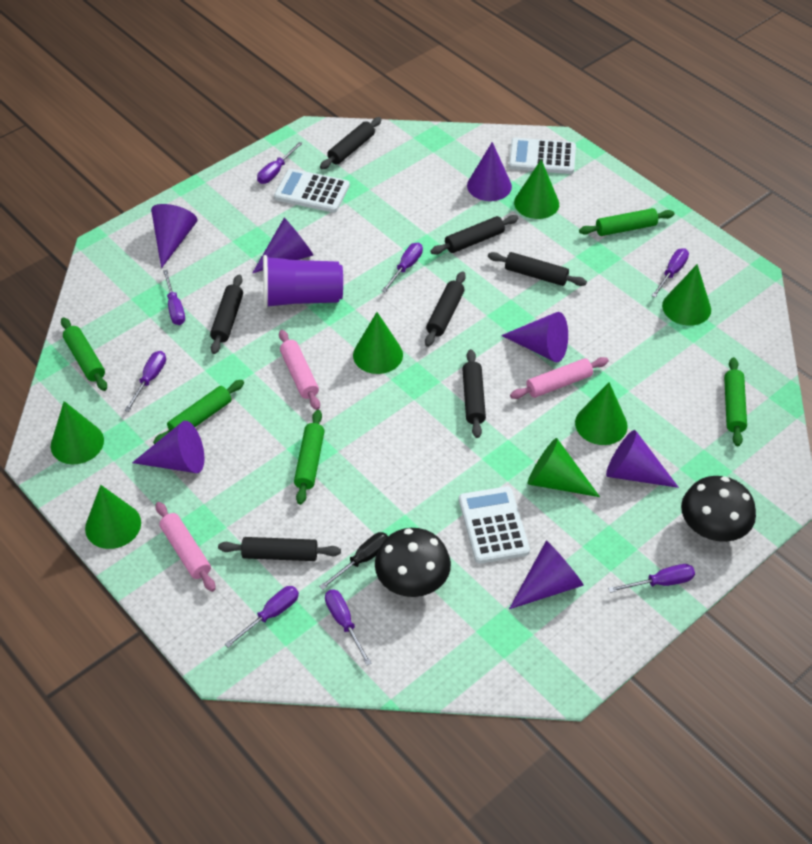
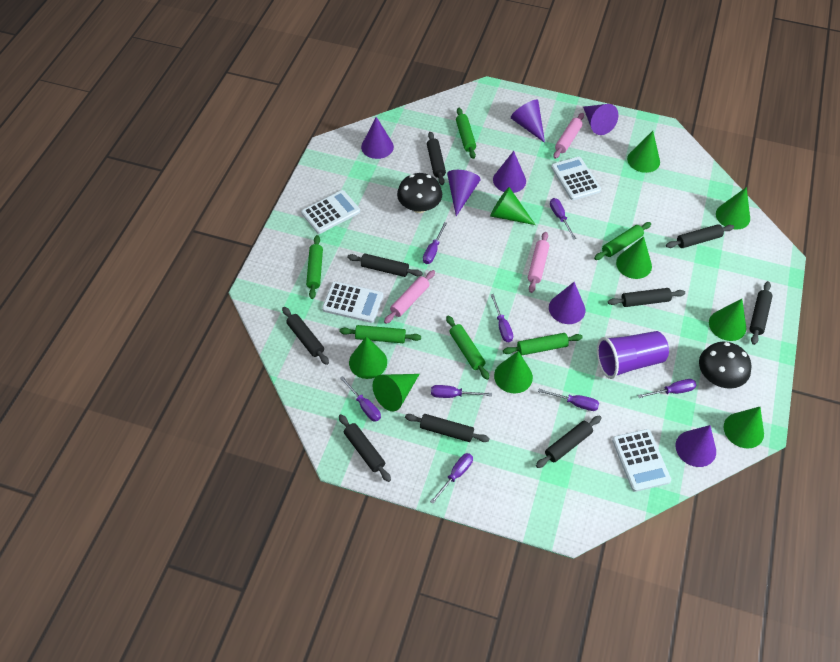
black rolling pin: 7 -> 9
black screwdriver: 1 -> 0
green cone: 7 -> 9
green rolling pin: 5 -> 6
white calculator: 3 -> 4

